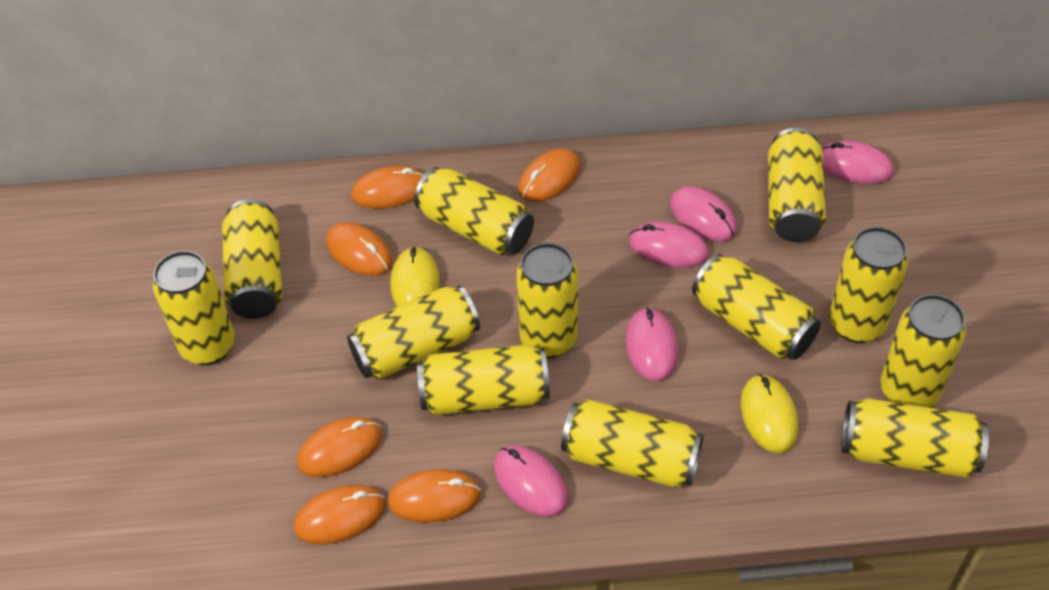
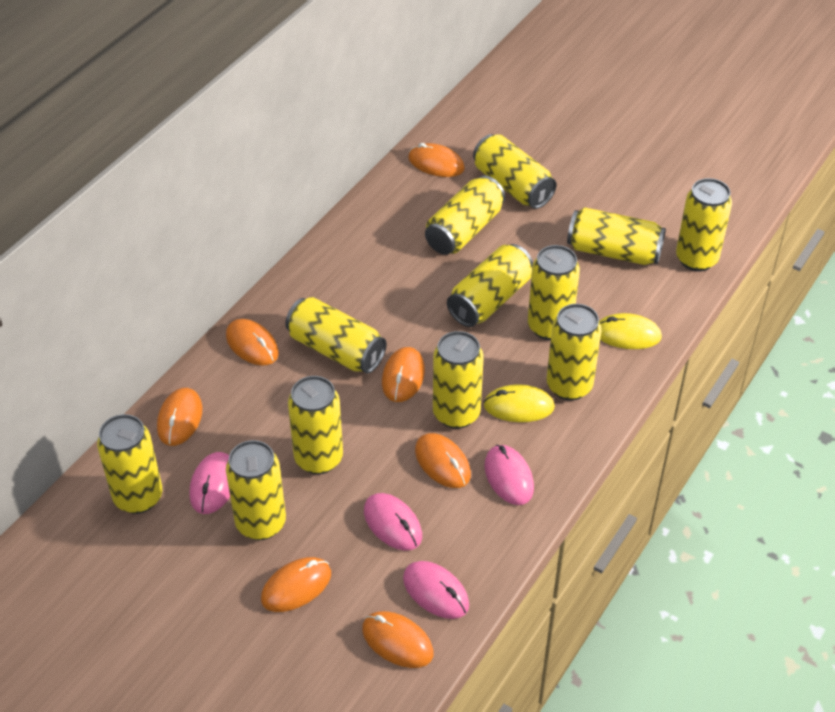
orange mouse: 6 -> 7
pink mouse: 5 -> 4

